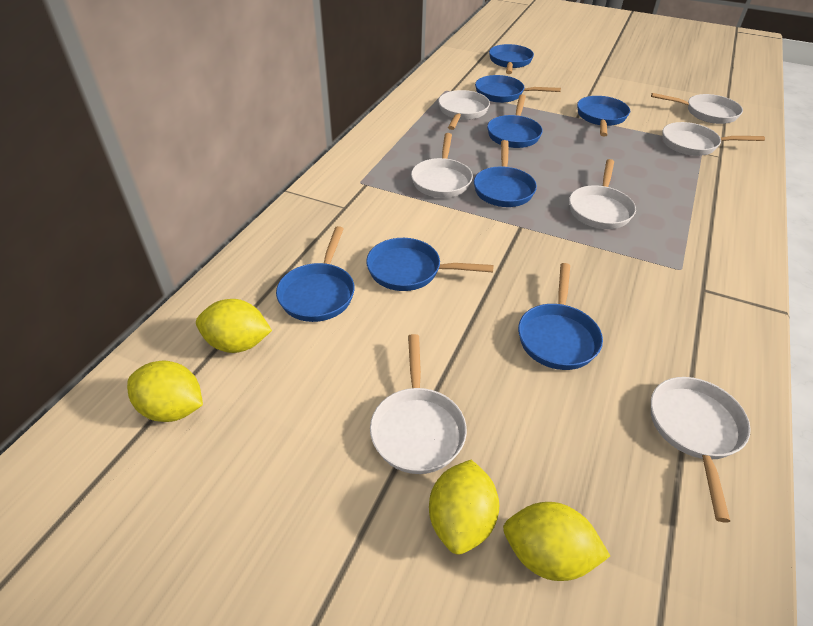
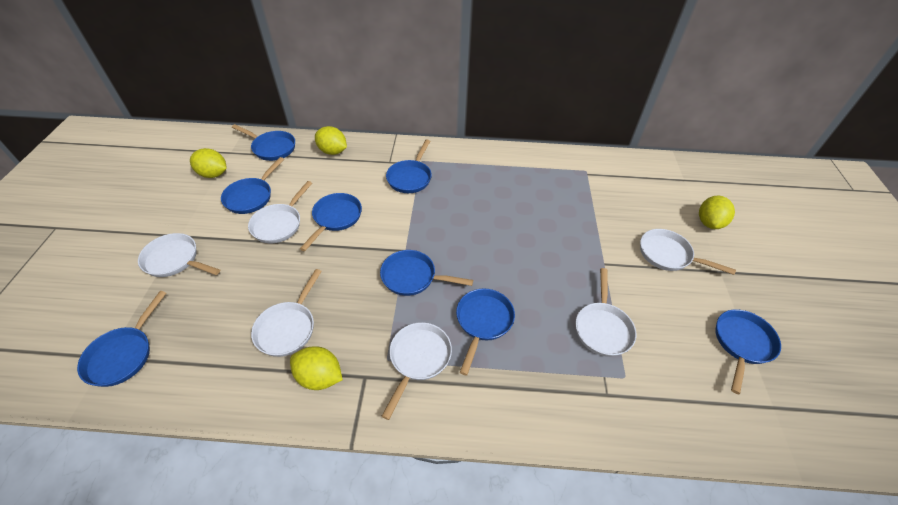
white pan: 7 -> 6

